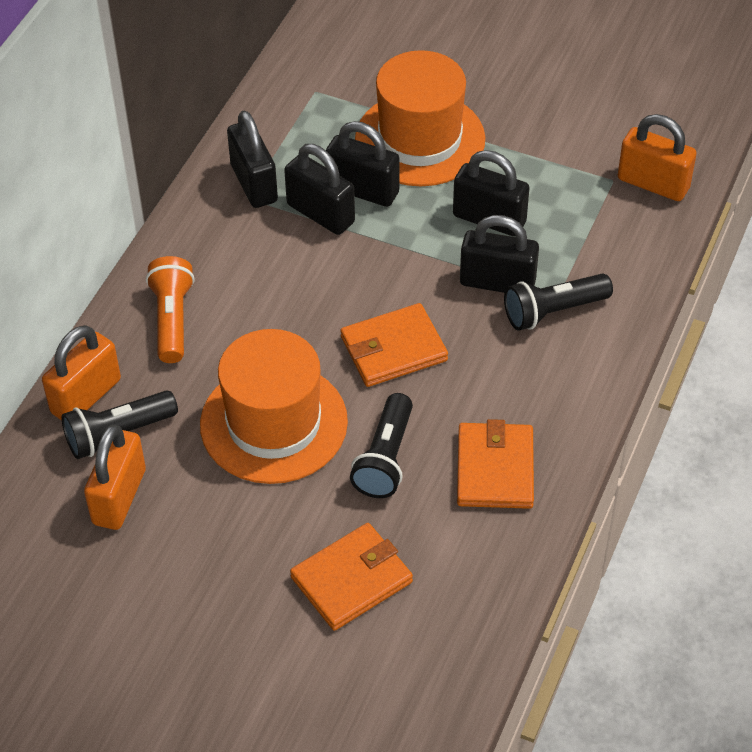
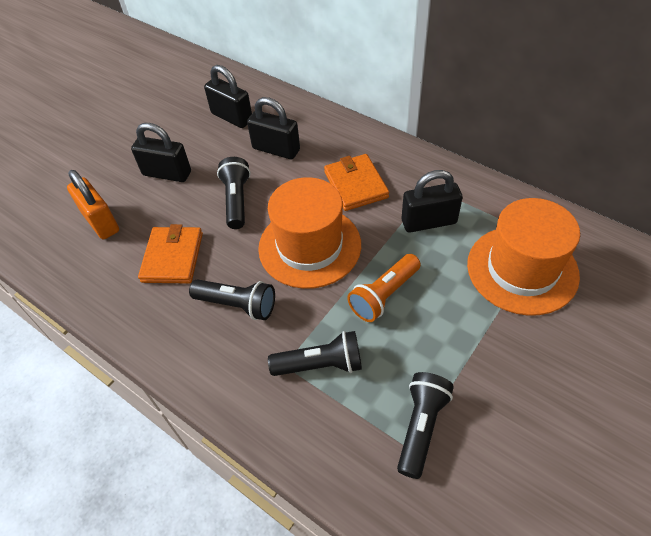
black flashlight: 3 -> 4
black padlock: 5 -> 4
orange padlock: 3 -> 1
orange wallet: 3 -> 2

